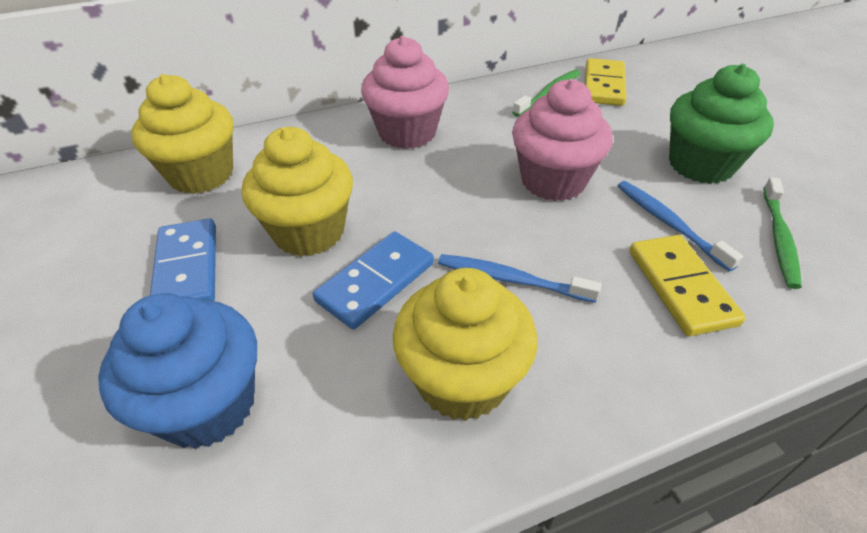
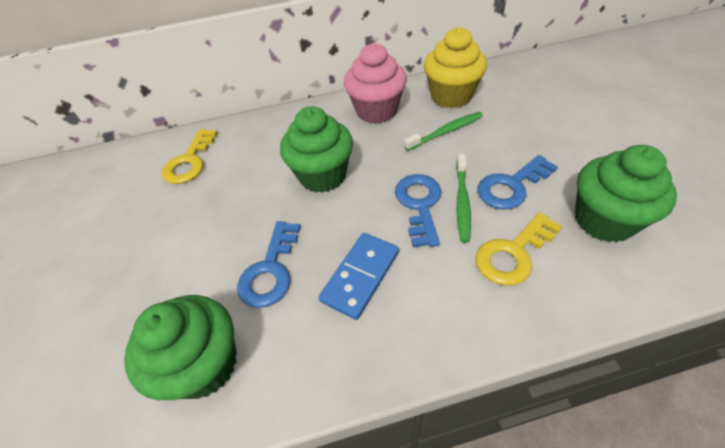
blue cupcake: 1 -> 0
blue domino: 2 -> 1
blue key: 0 -> 3
blue toothbrush: 2 -> 0
green cupcake: 1 -> 3
pink cupcake: 2 -> 1
yellow cupcake: 3 -> 1
yellow domino: 2 -> 0
yellow key: 0 -> 2

